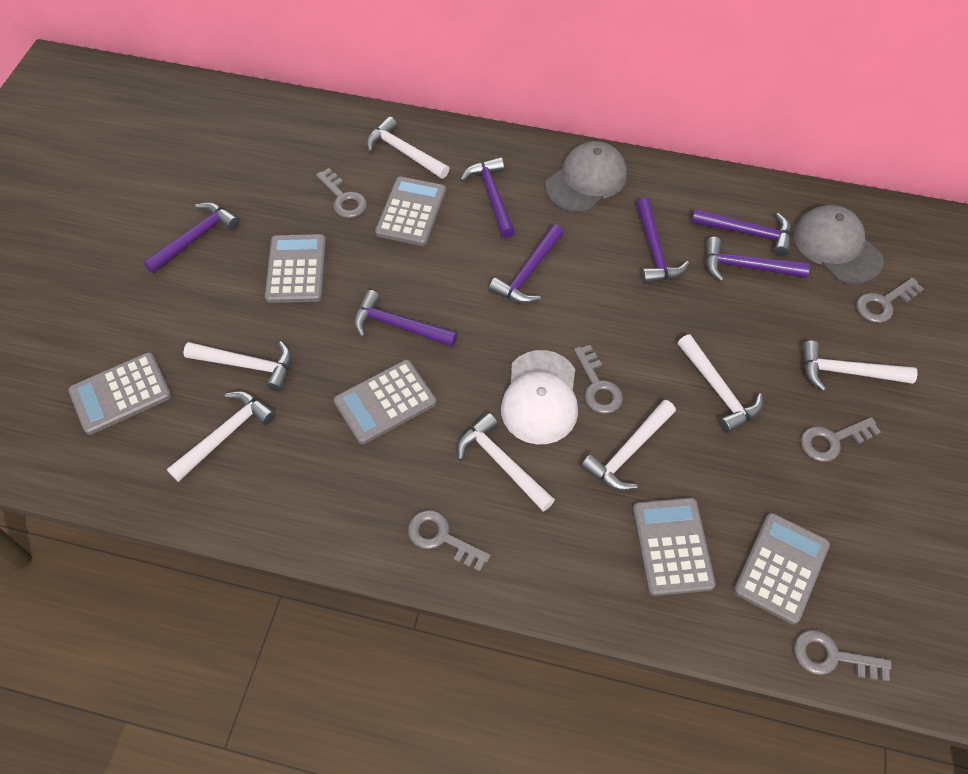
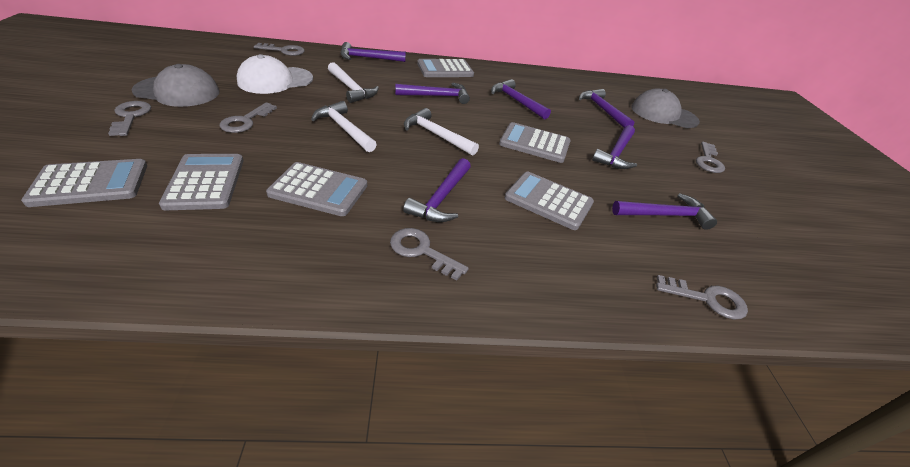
white hammer: 7 -> 3

